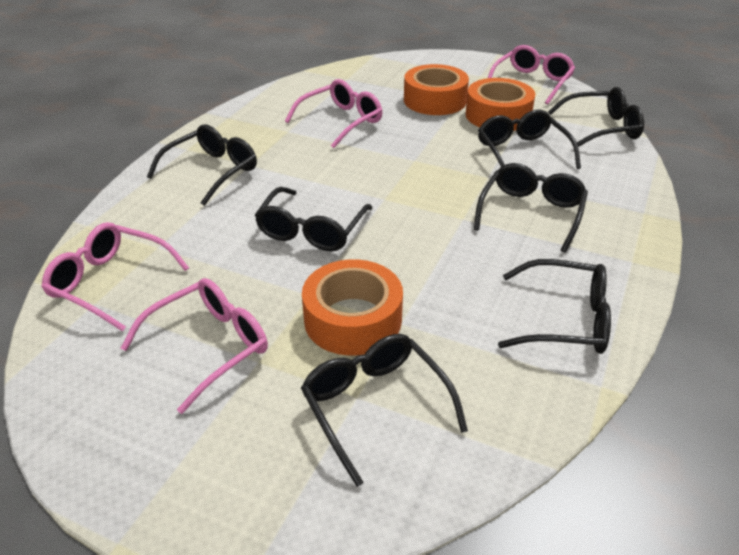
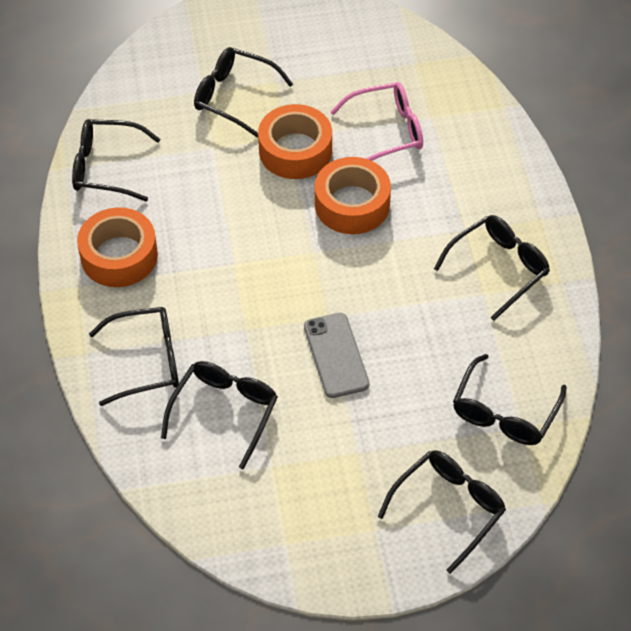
grey phone: 0 -> 1
pink glasses: 4 -> 1

